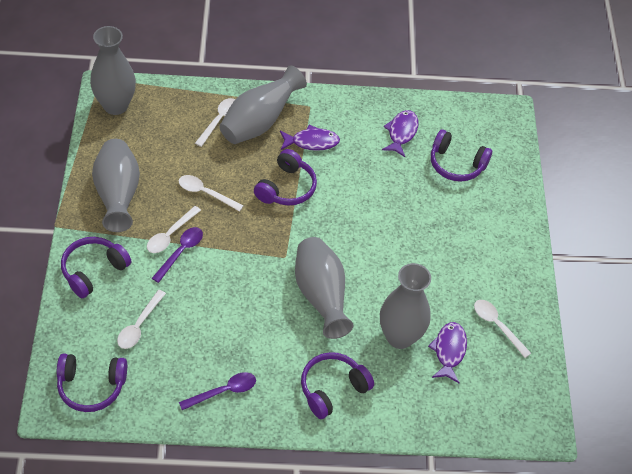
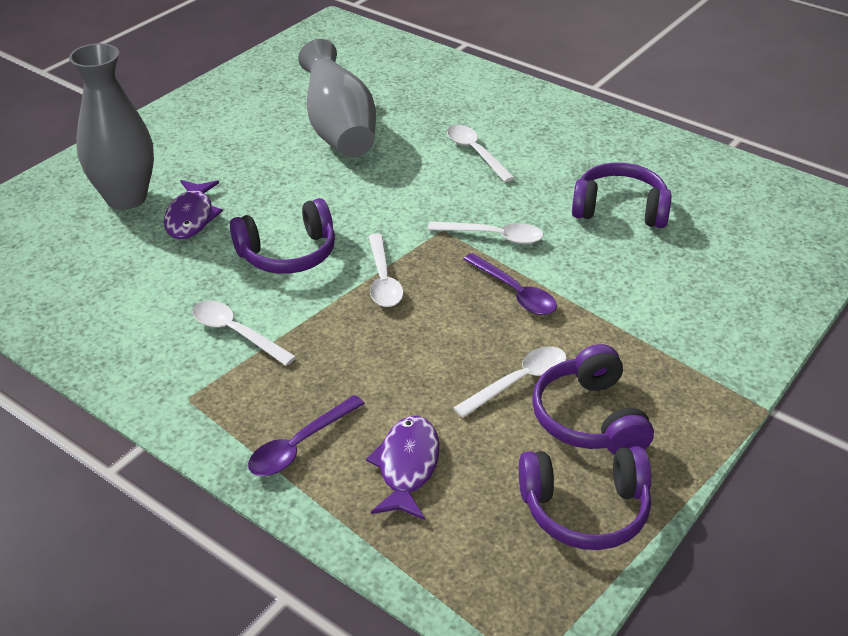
grey vase: 5 -> 2
purple fish: 3 -> 2
purple headphones: 5 -> 4

